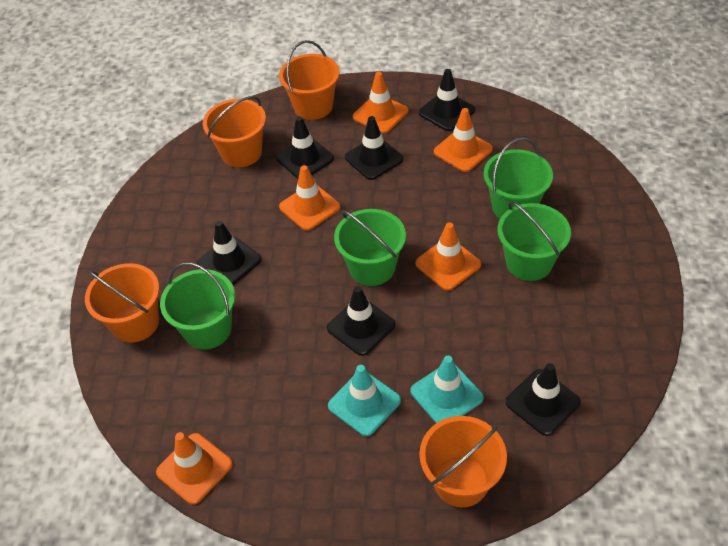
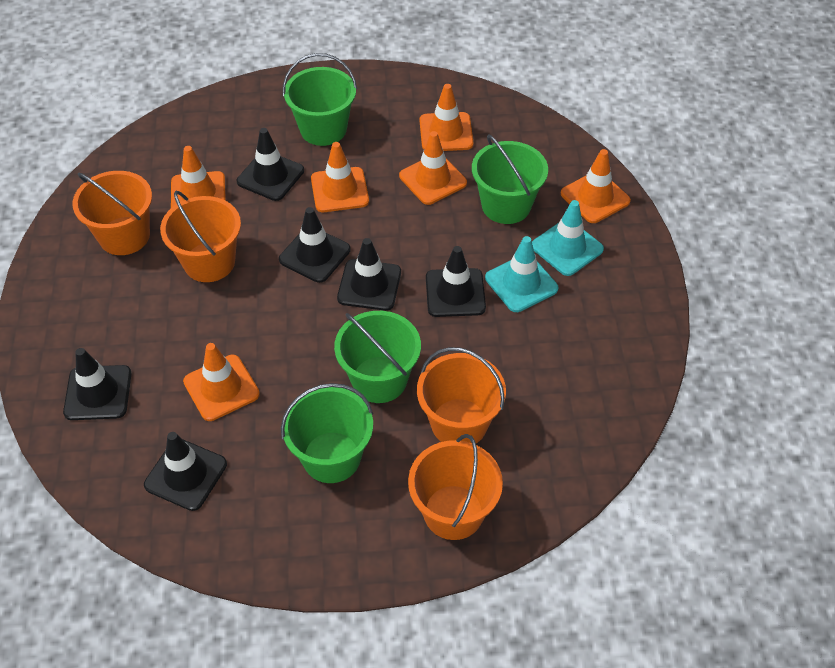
orange traffic cone: 5 -> 6

